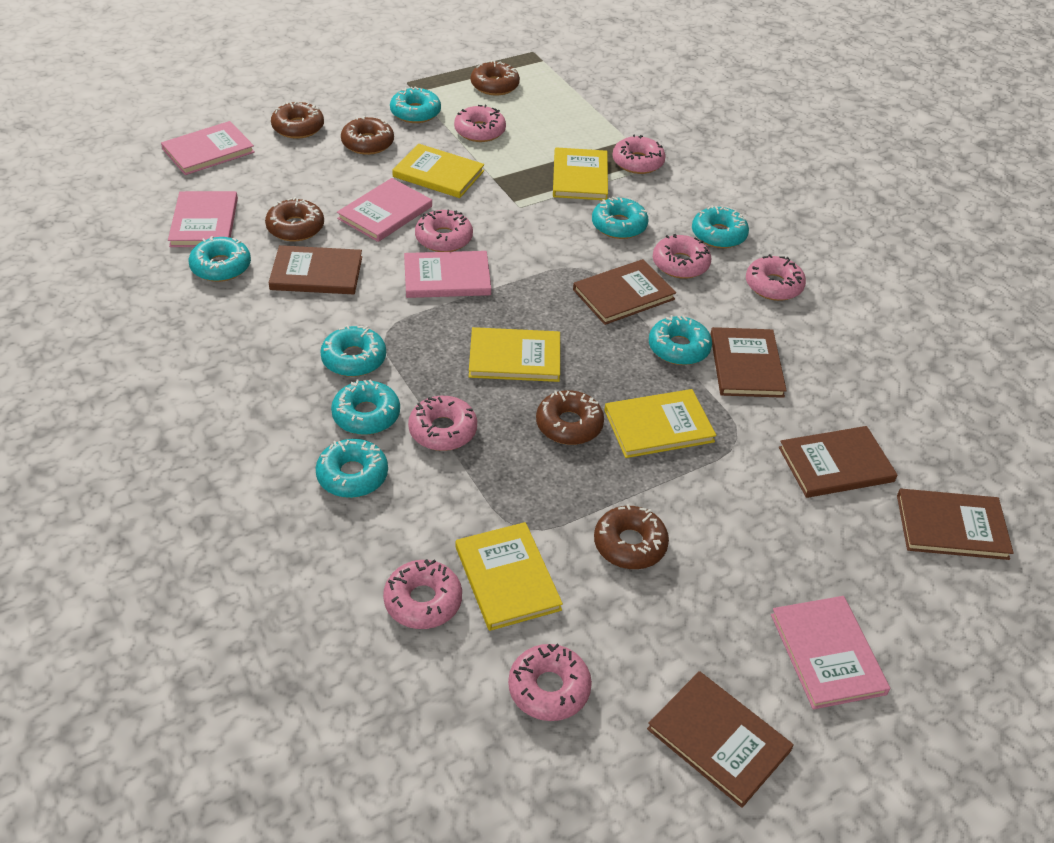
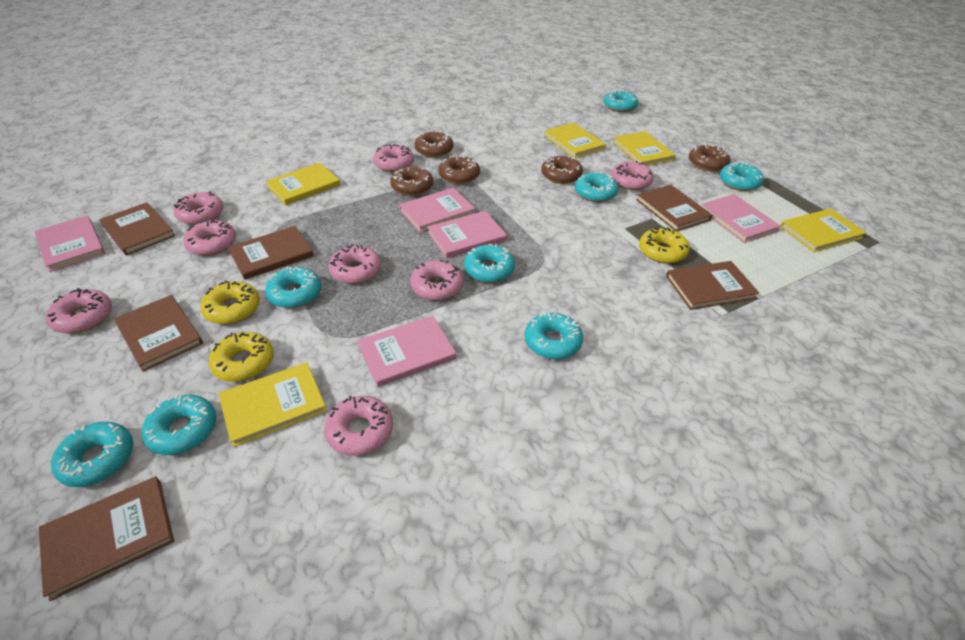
brown donut: 6 -> 5
yellow donut: 0 -> 3

